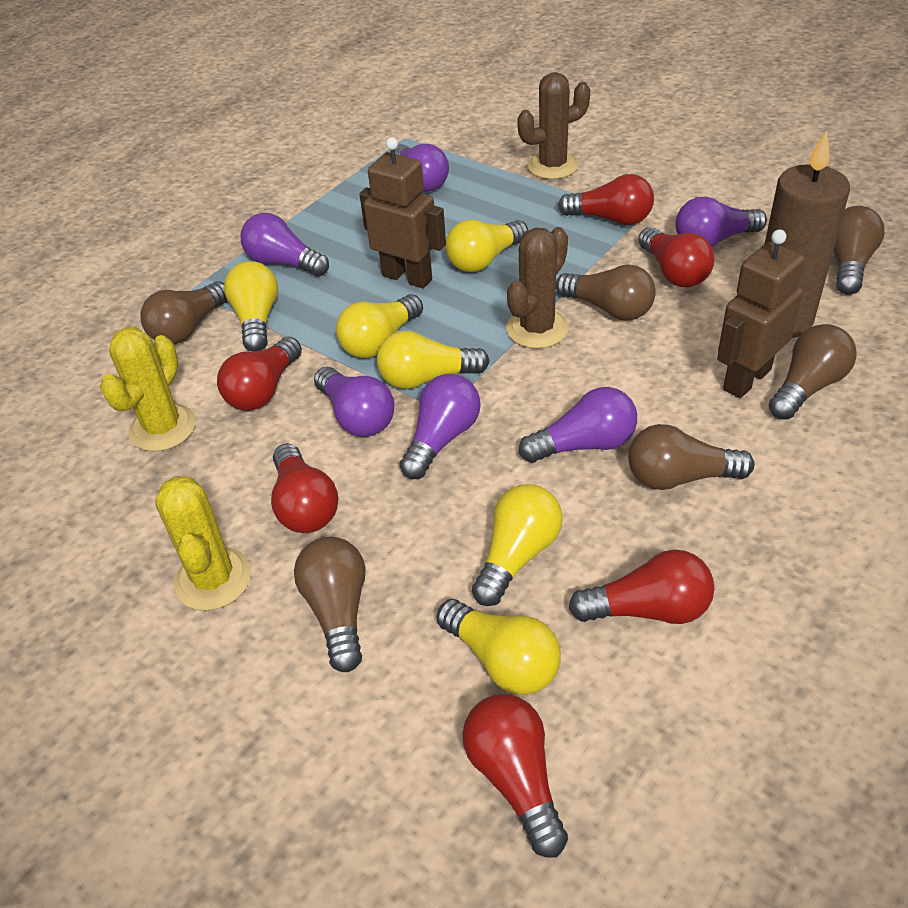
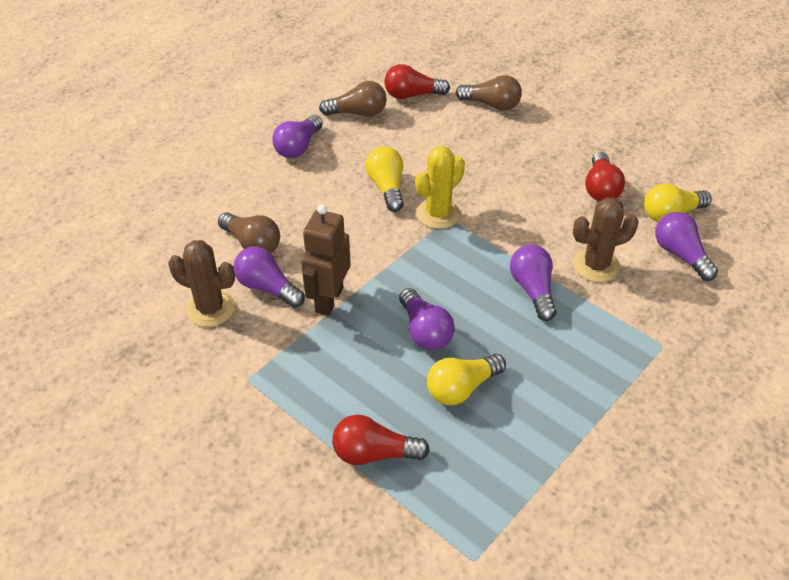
brown candle: 1 -> 0
brown light bulb: 6 -> 3
brown robot: 2 -> 1
purple light bulb: 6 -> 5
red light bulb: 6 -> 3
yellow cactus: 2 -> 1
yellow light bulb: 6 -> 3

